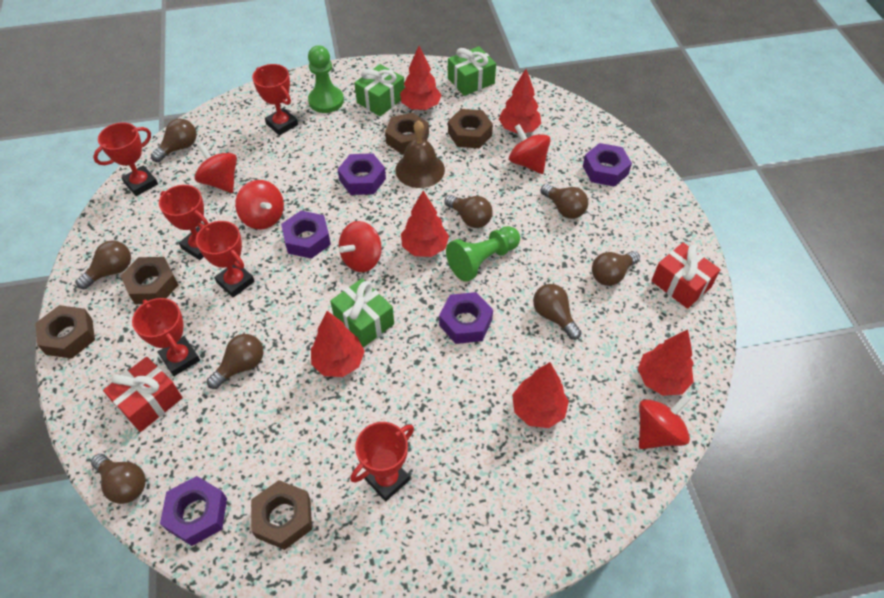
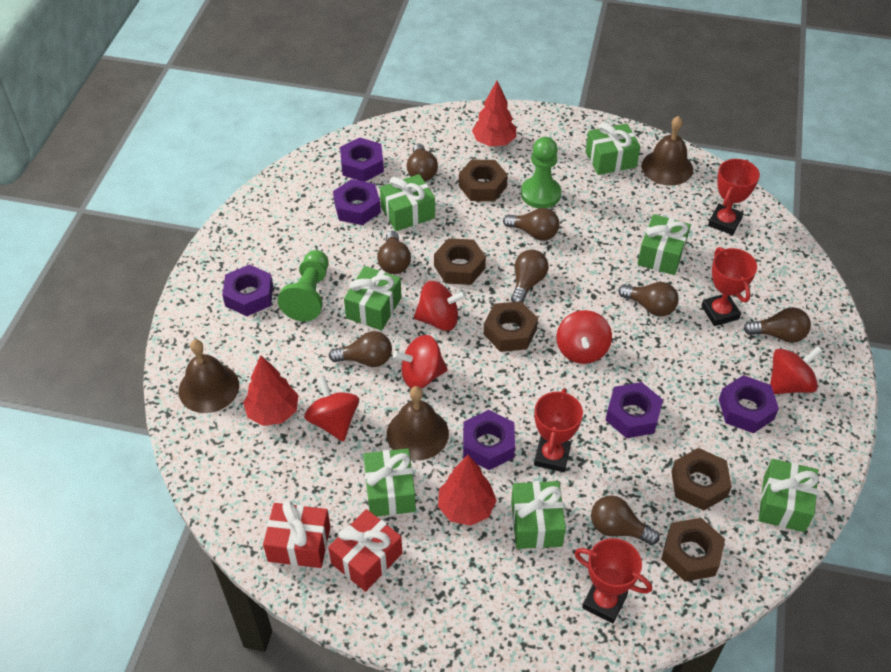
brown bell: 1 -> 3
green gift: 3 -> 7
purple nut: 5 -> 6
red tree: 6 -> 3
red trophy: 6 -> 4

